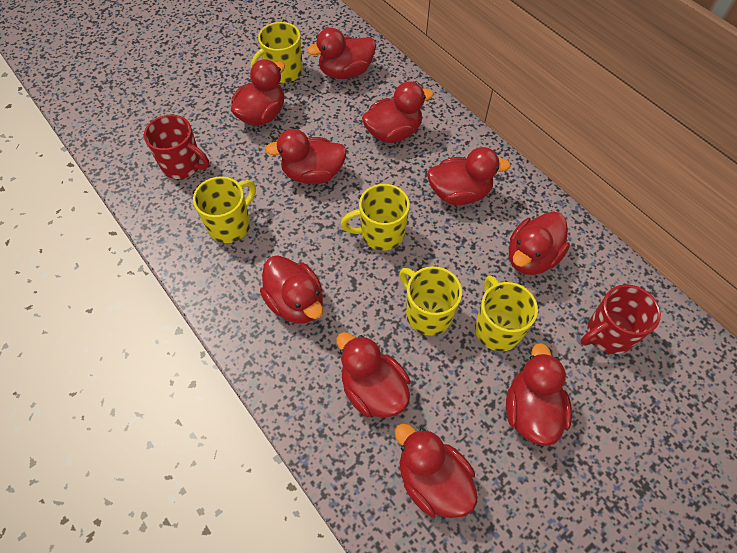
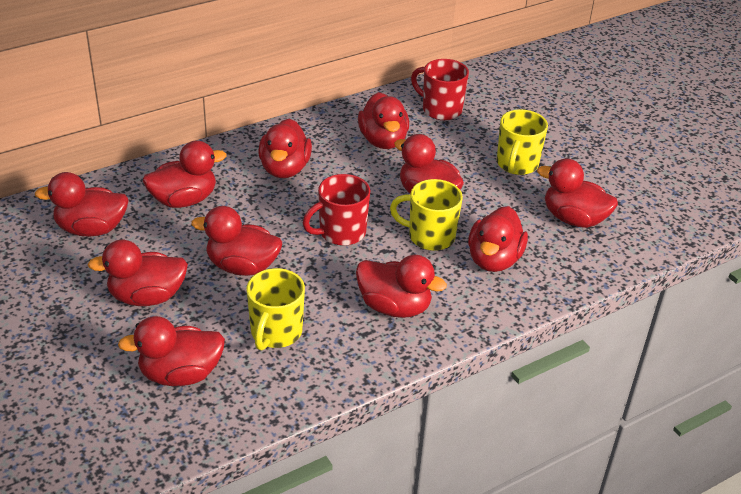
red duck: 10 -> 11
yellow mug: 5 -> 3

